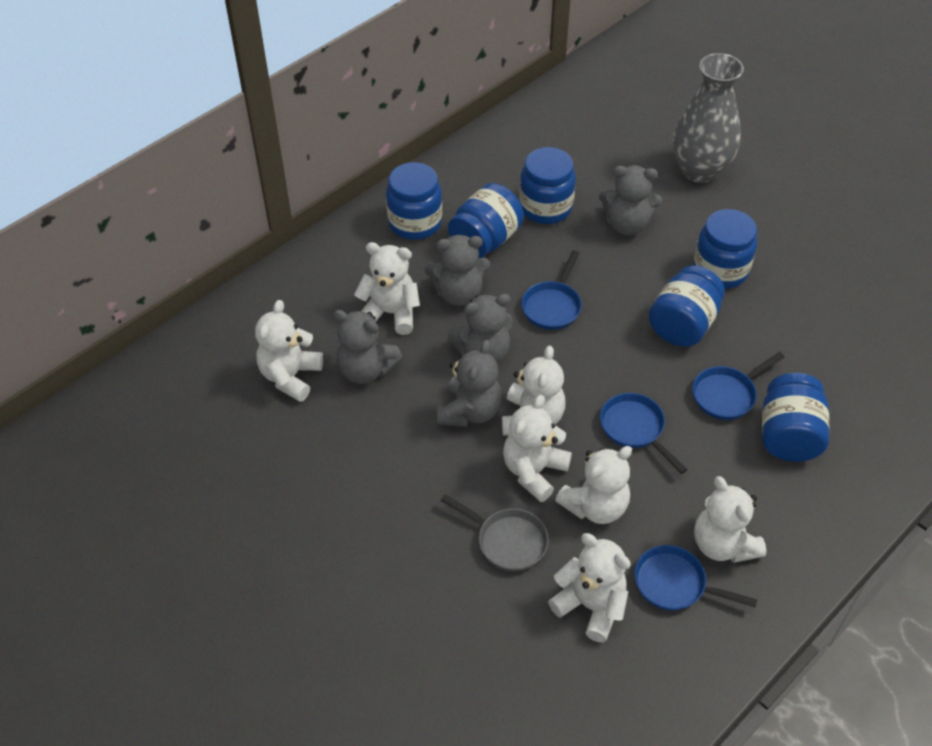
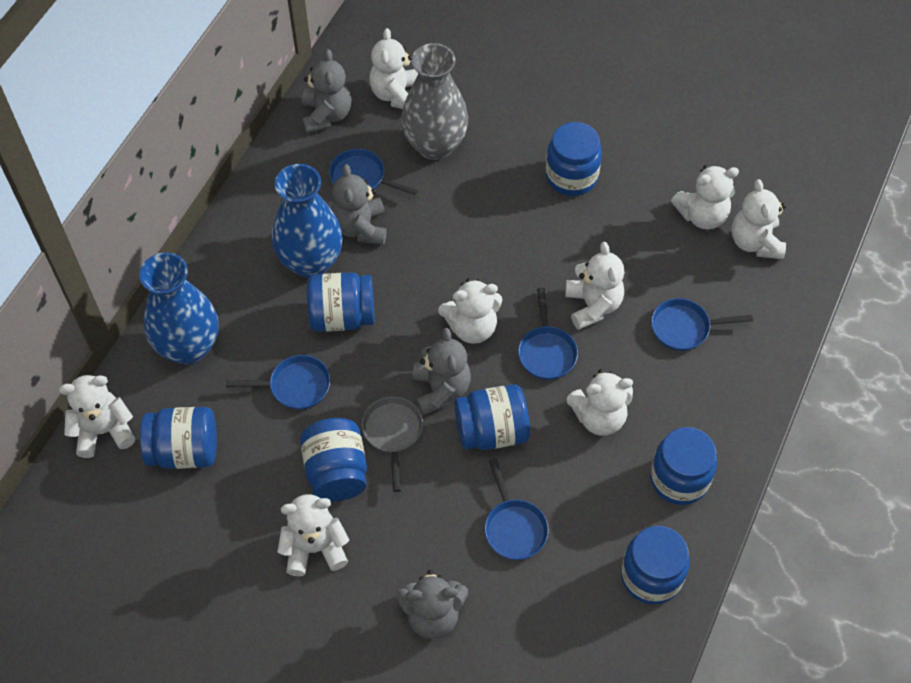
blue jar: 6 -> 7
blue pan: 4 -> 5
blue vase: 0 -> 2
grey teddy bear: 5 -> 4
white teddy bear: 7 -> 8

